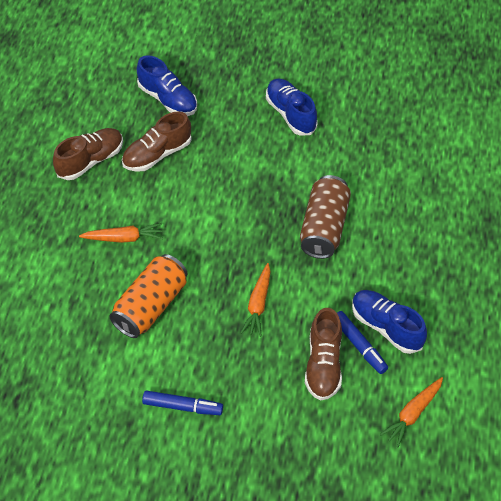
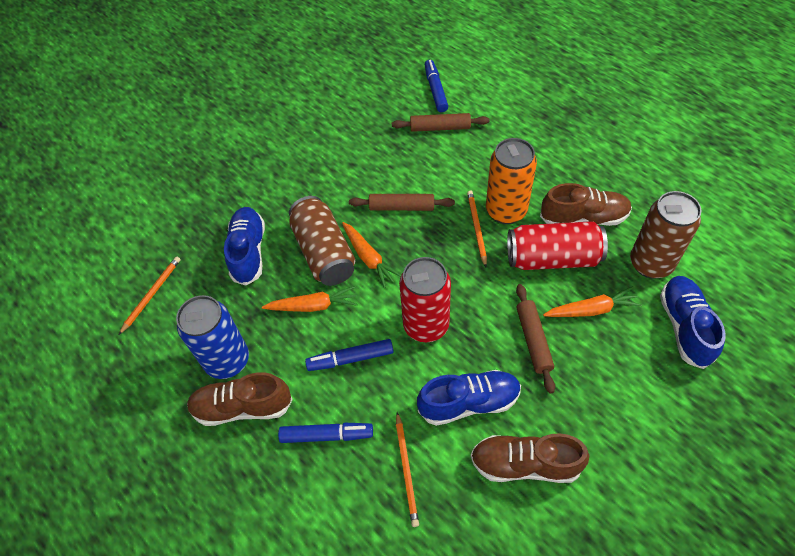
blue can: 0 -> 1
blue marker: 2 -> 3
brown can: 1 -> 2
brown rolling pin: 0 -> 3
orange pencil: 0 -> 3
red can: 0 -> 2

